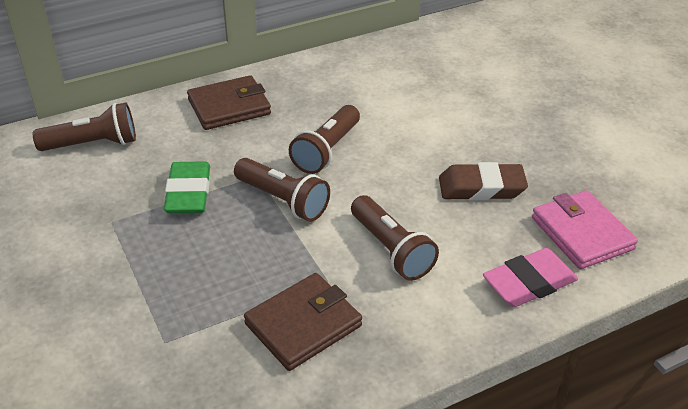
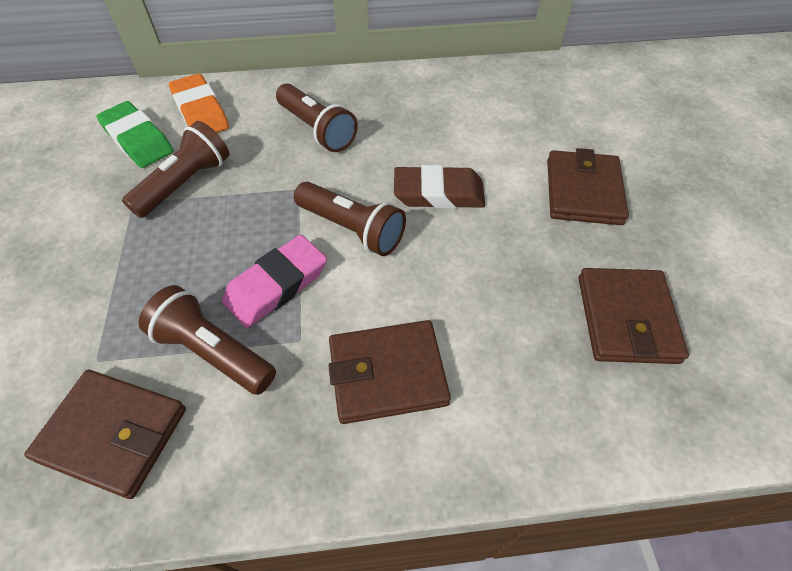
brown wallet: 2 -> 4
orange eraser: 0 -> 1
pink wallet: 1 -> 0

